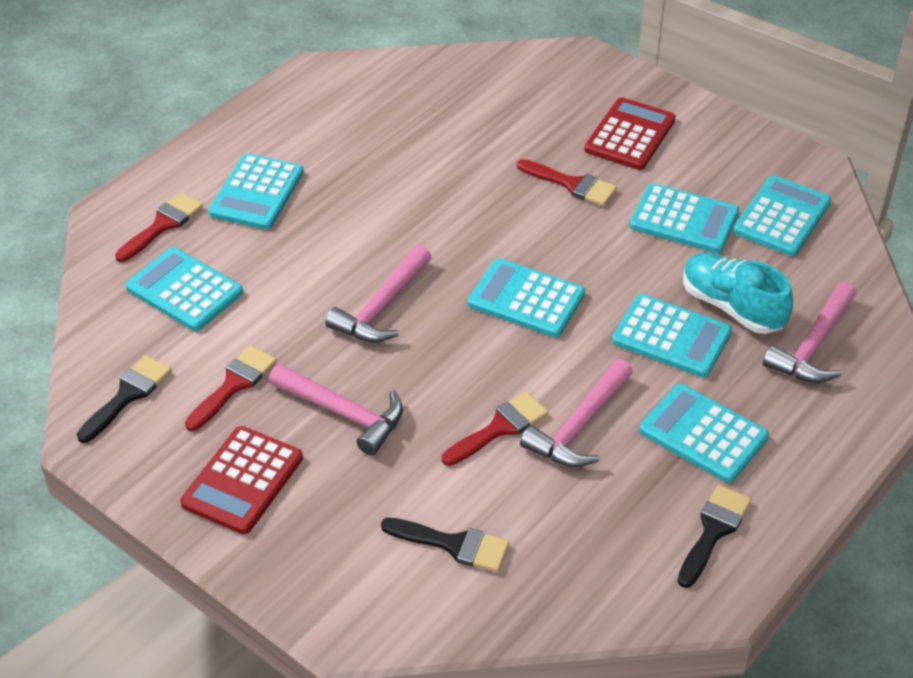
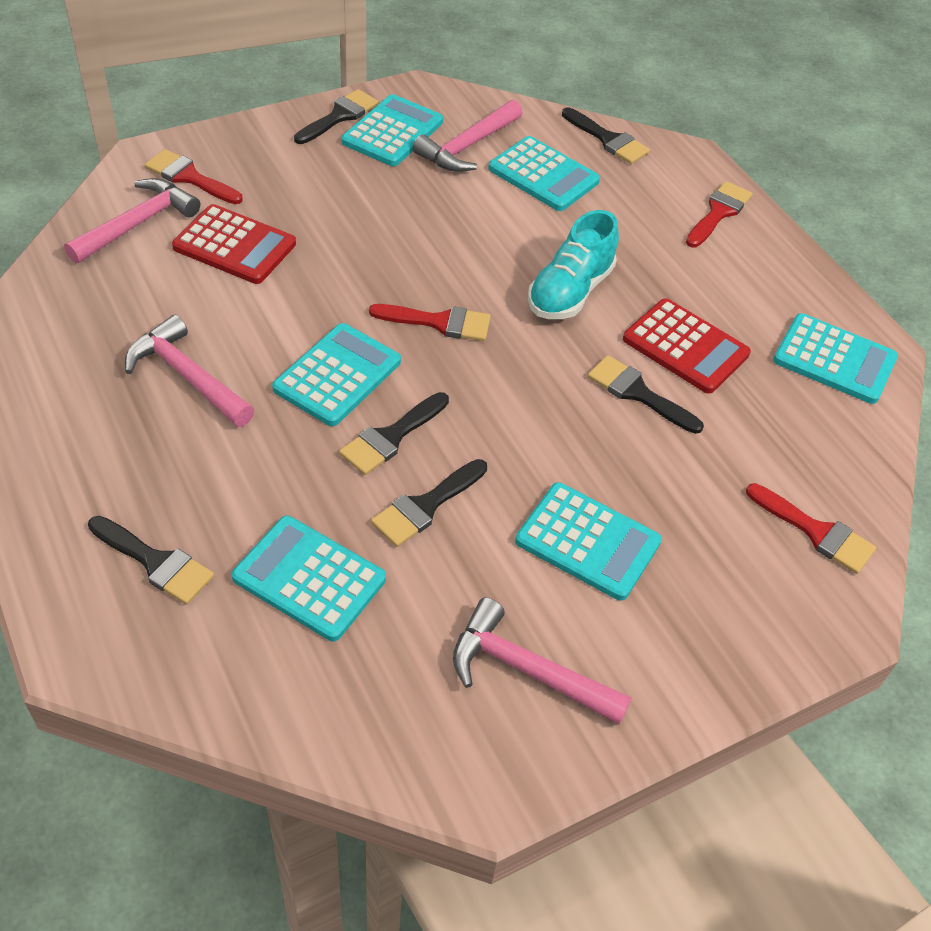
black brush: 3 -> 6
turquoise calculator: 7 -> 6

